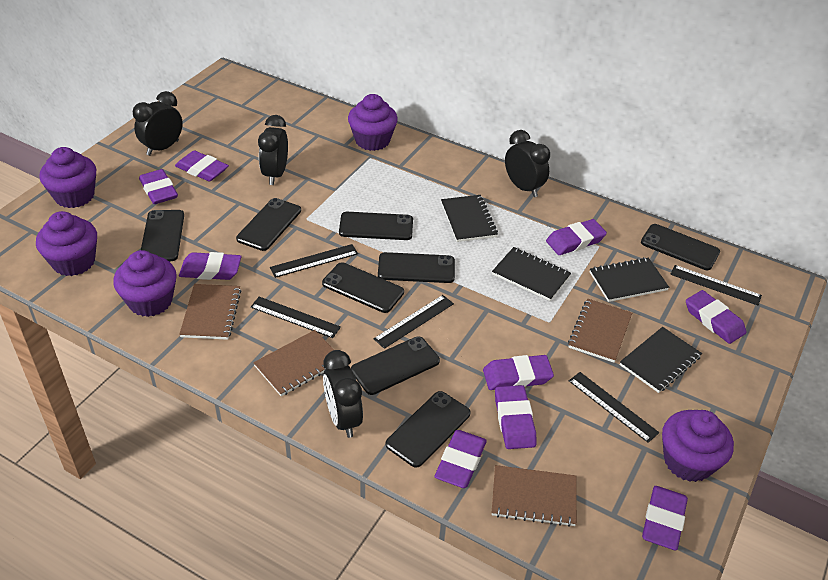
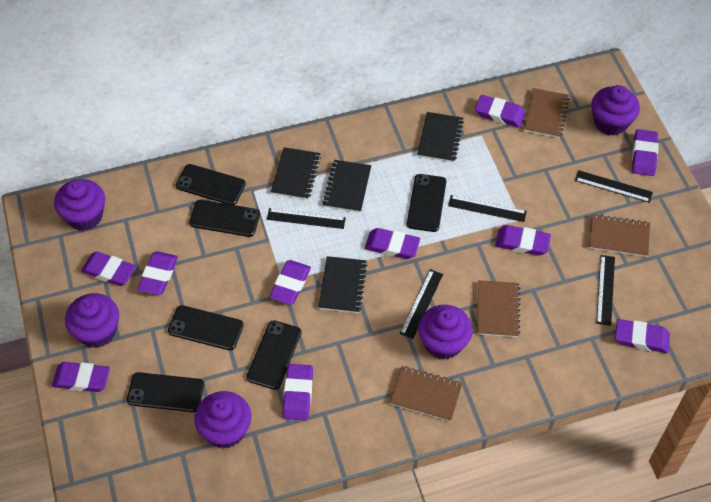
black clock: 4 -> 0
black phone: 8 -> 6
purple eraser: 9 -> 10

